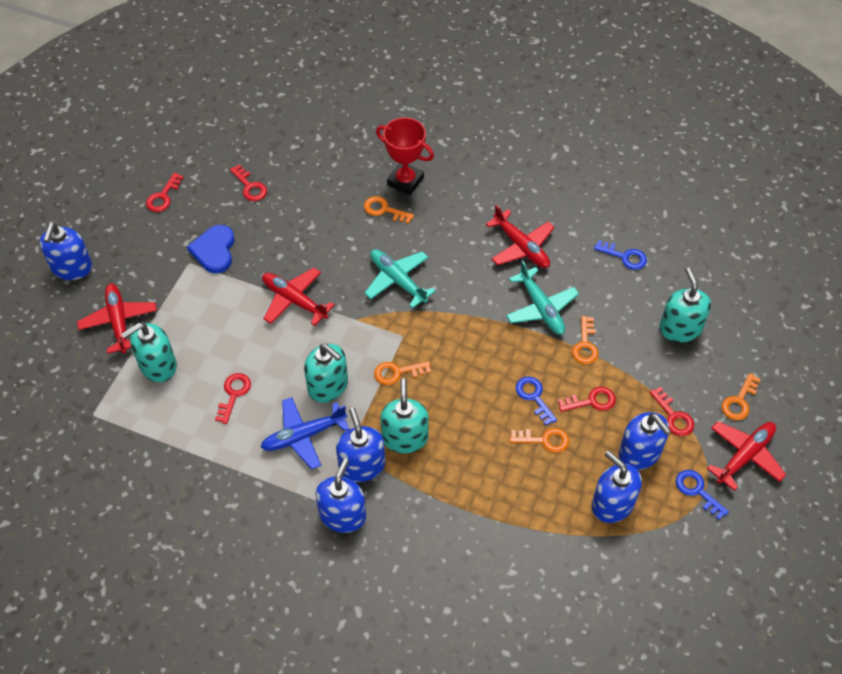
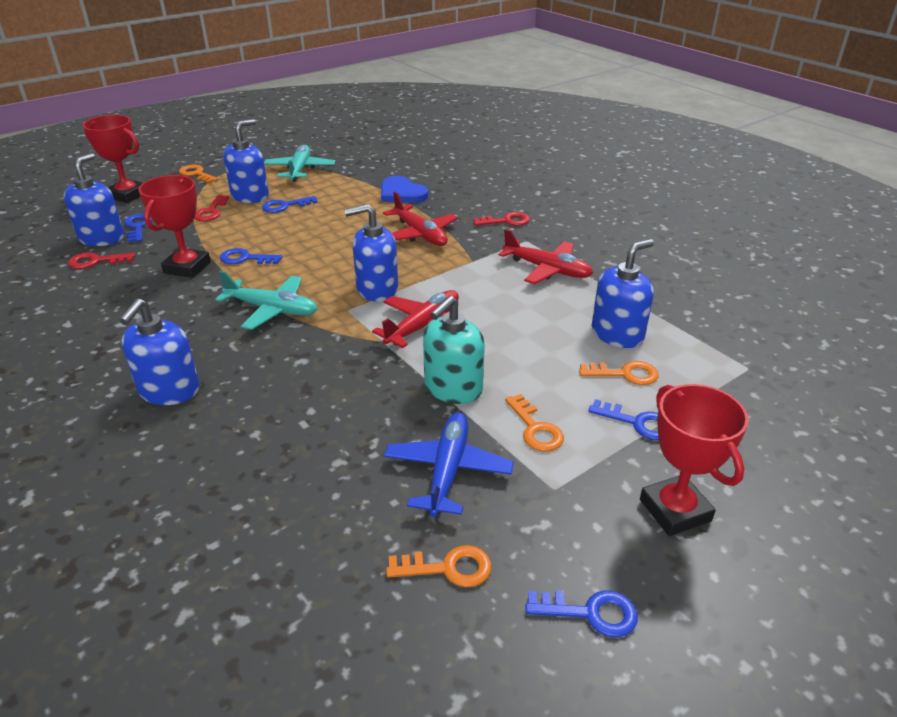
blue key: 3 -> 5
orange key: 5 -> 4
red key: 5 -> 3
red plane: 4 -> 3
red trophy: 1 -> 3
turquoise soap dispenser: 4 -> 1

